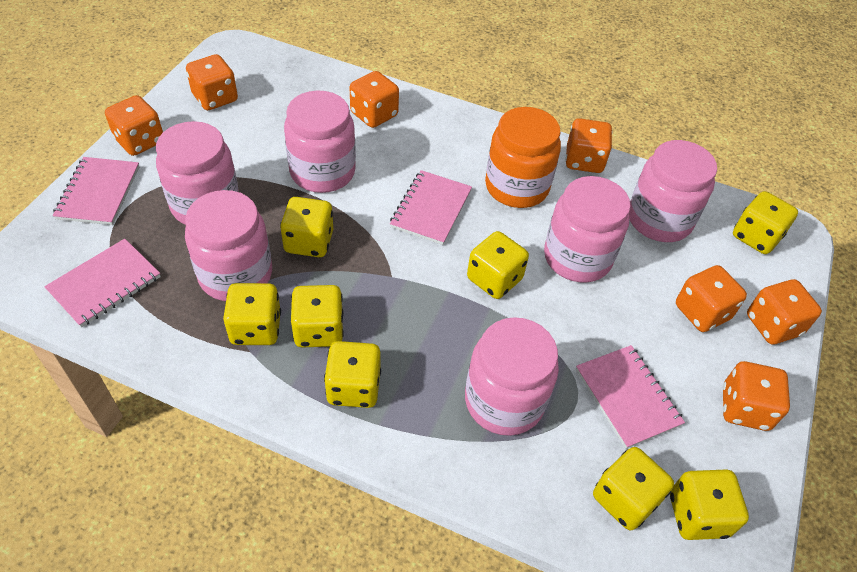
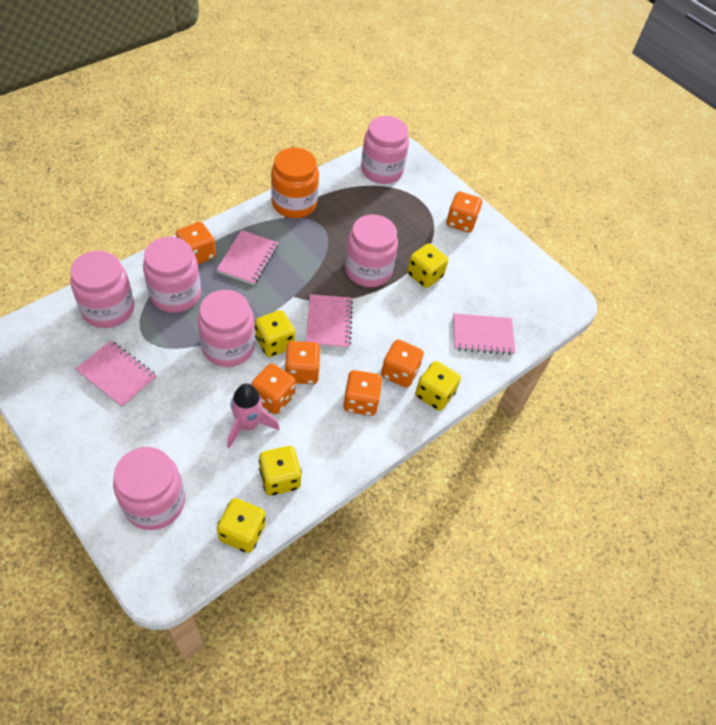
orange dice: 7 -> 6
pink rocket: 0 -> 1
yellow dice: 8 -> 5

